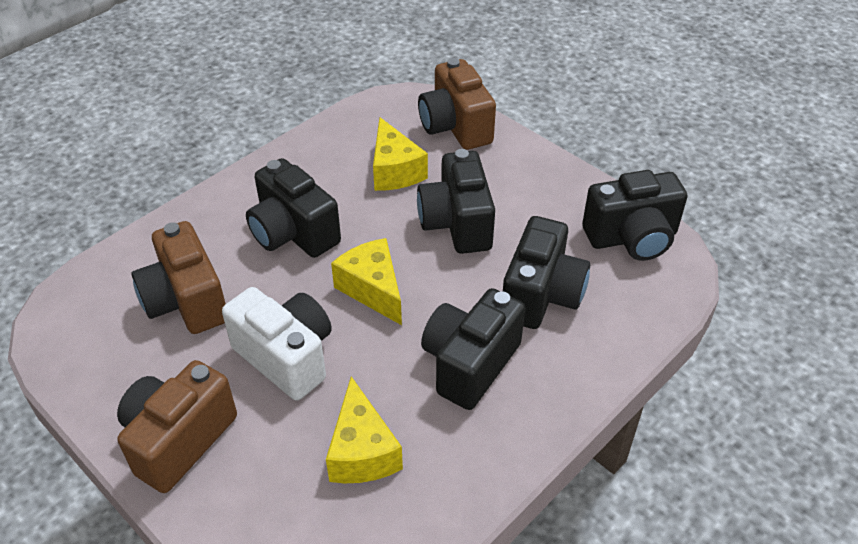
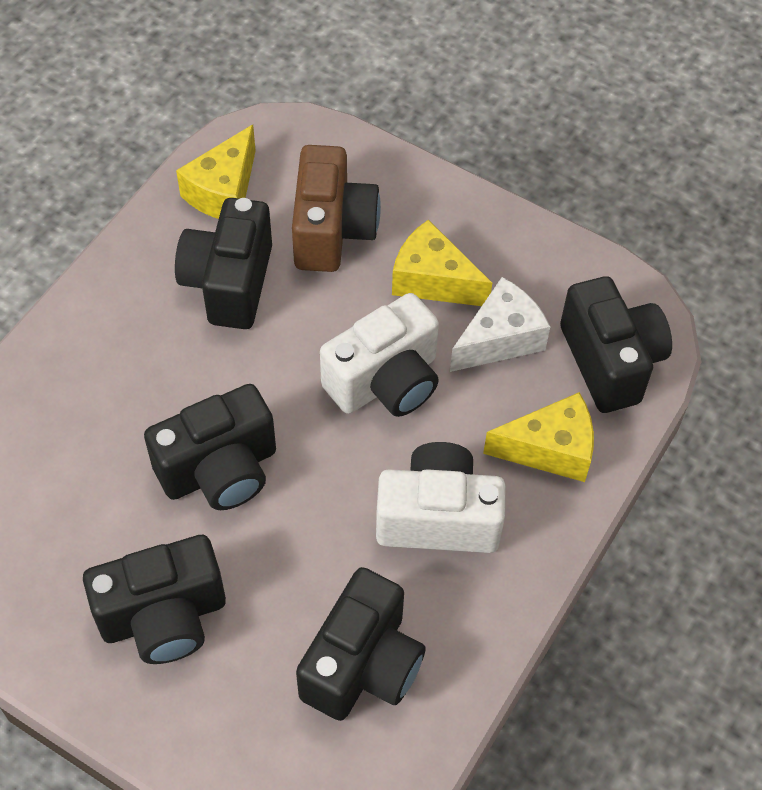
brown camera: 3 -> 1
white camera: 1 -> 2
white cheese: 0 -> 1

